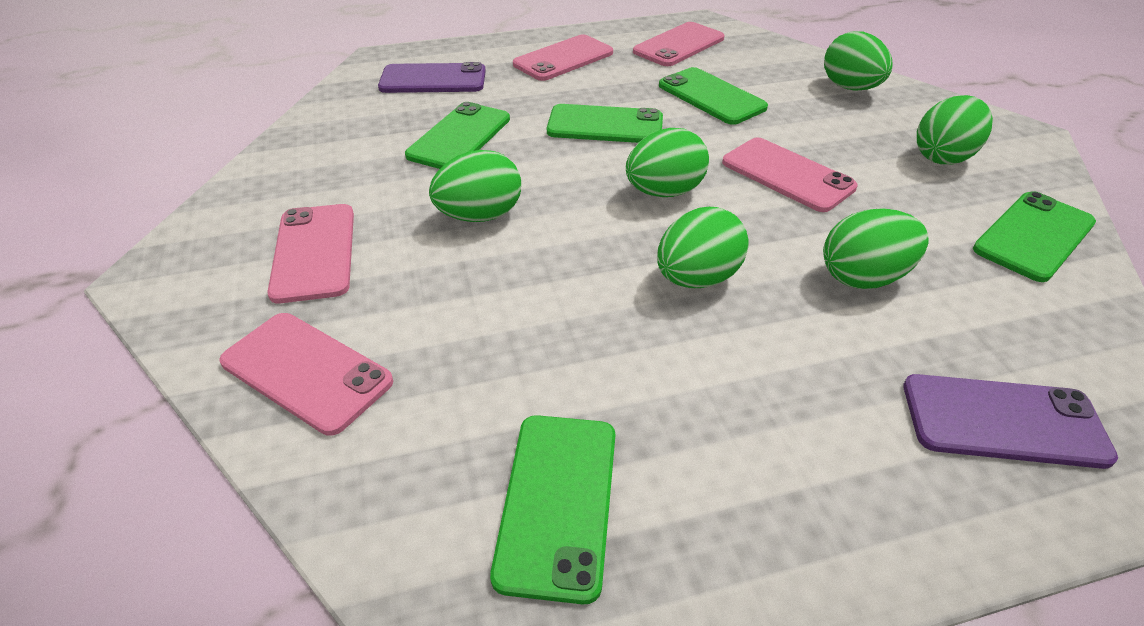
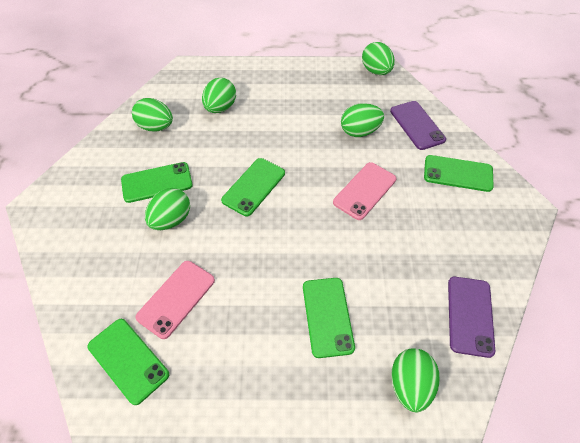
pink phone: 5 -> 2

